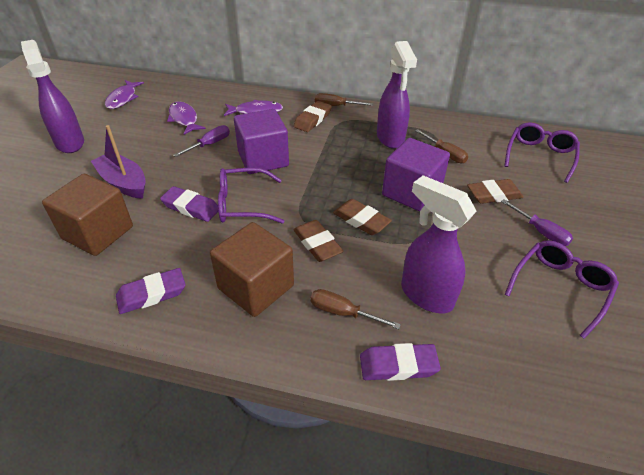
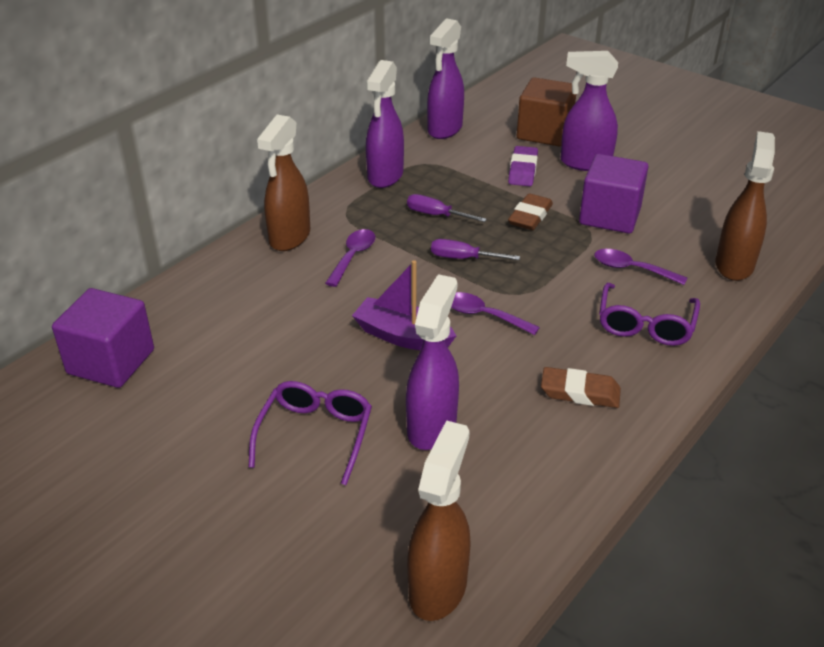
brown cube: 2 -> 1
brown eraser: 4 -> 2
brown screwdriver: 3 -> 0
brown spray bottle: 0 -> 3
purple eraser: 3 -> 1
purple fish: 3 -> 0
purple glasses: 3 -> 2
purple spoon: 0 -> 3
purple spray bottle: 3 -> 4

